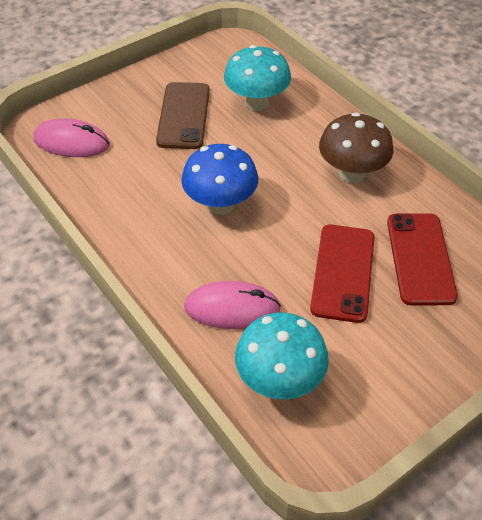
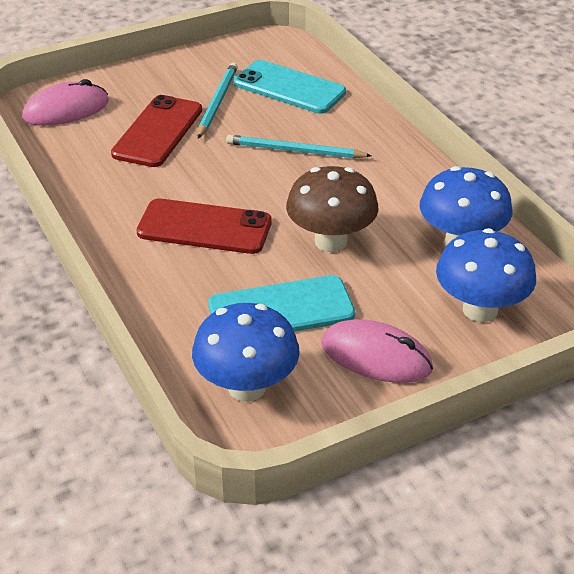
blue mushroom: 1 -> 3
brown phone: 1 -> 0
turquoise mushroom: 2 -> 0
turquoise pencil: 0 -> 2
turquoise phone: 0 -> 2

